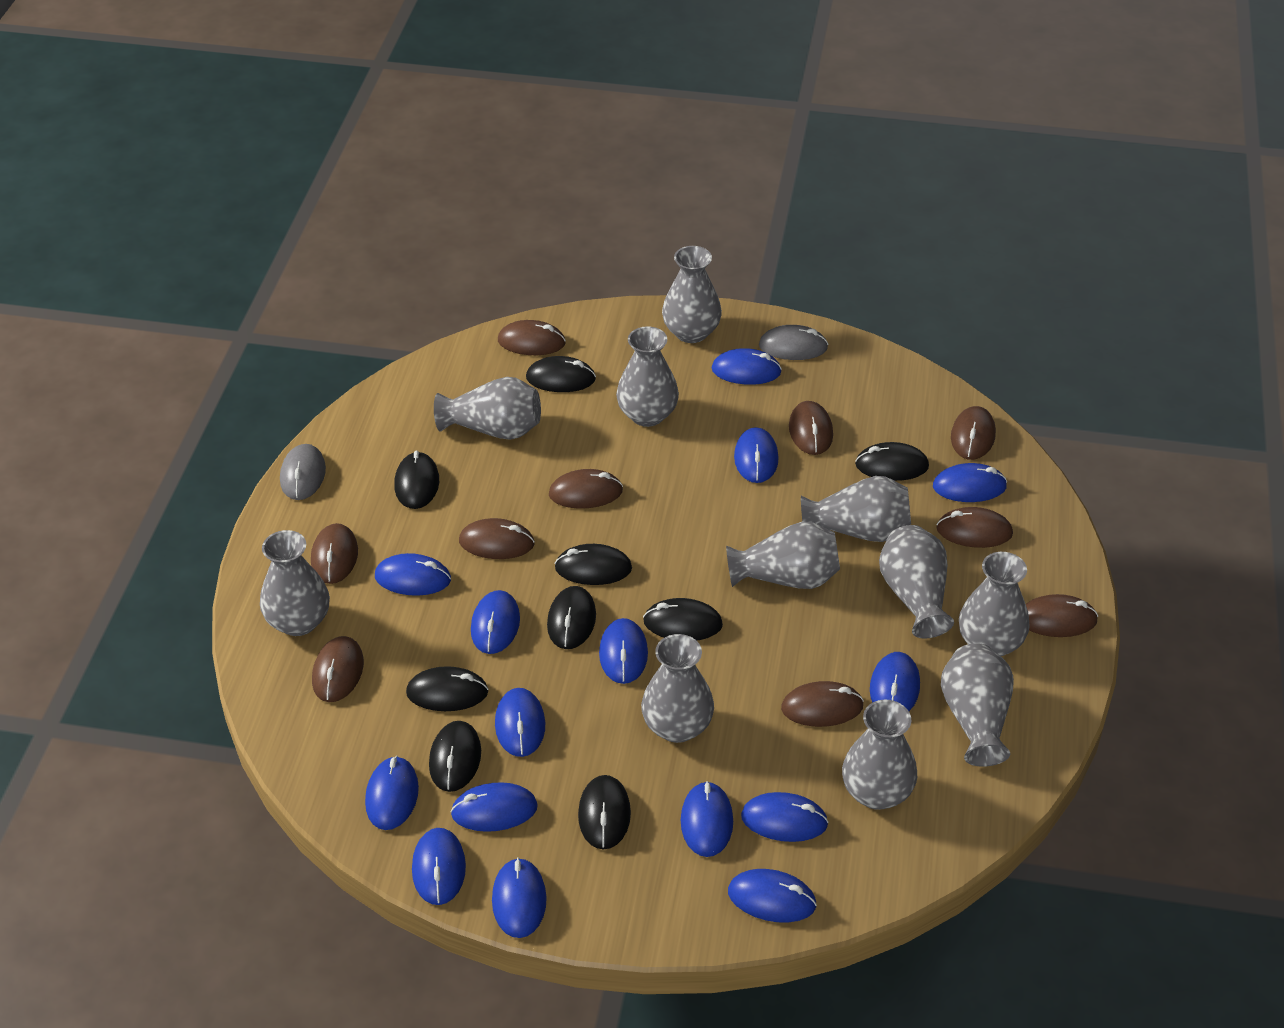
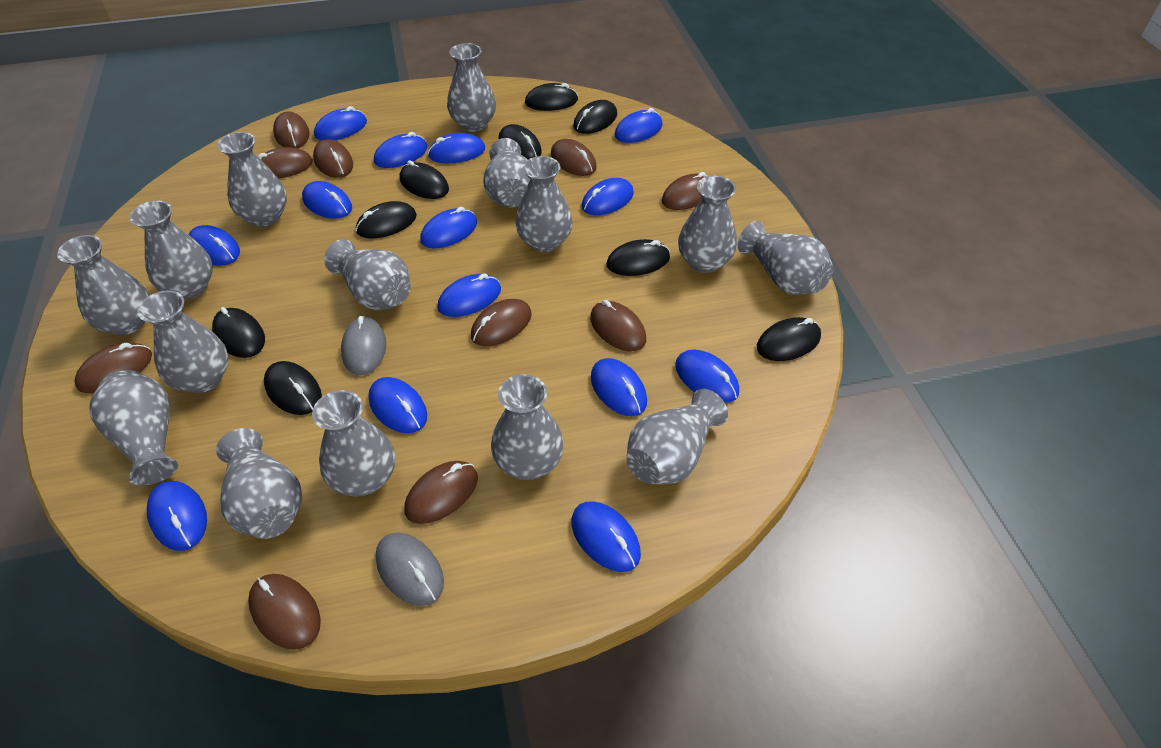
blue mouse: 15 -> 14
grey vase: 11 -> 15

